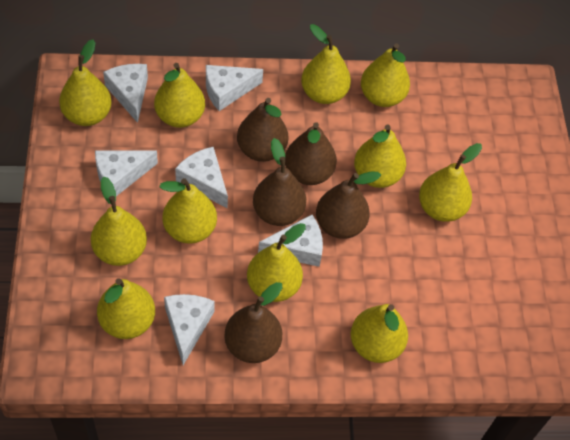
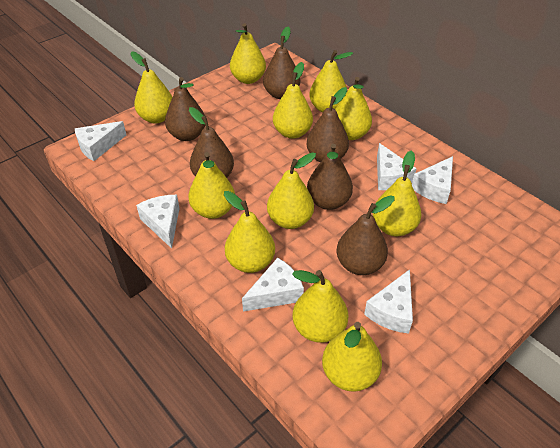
brown pear: 5 -> 6

